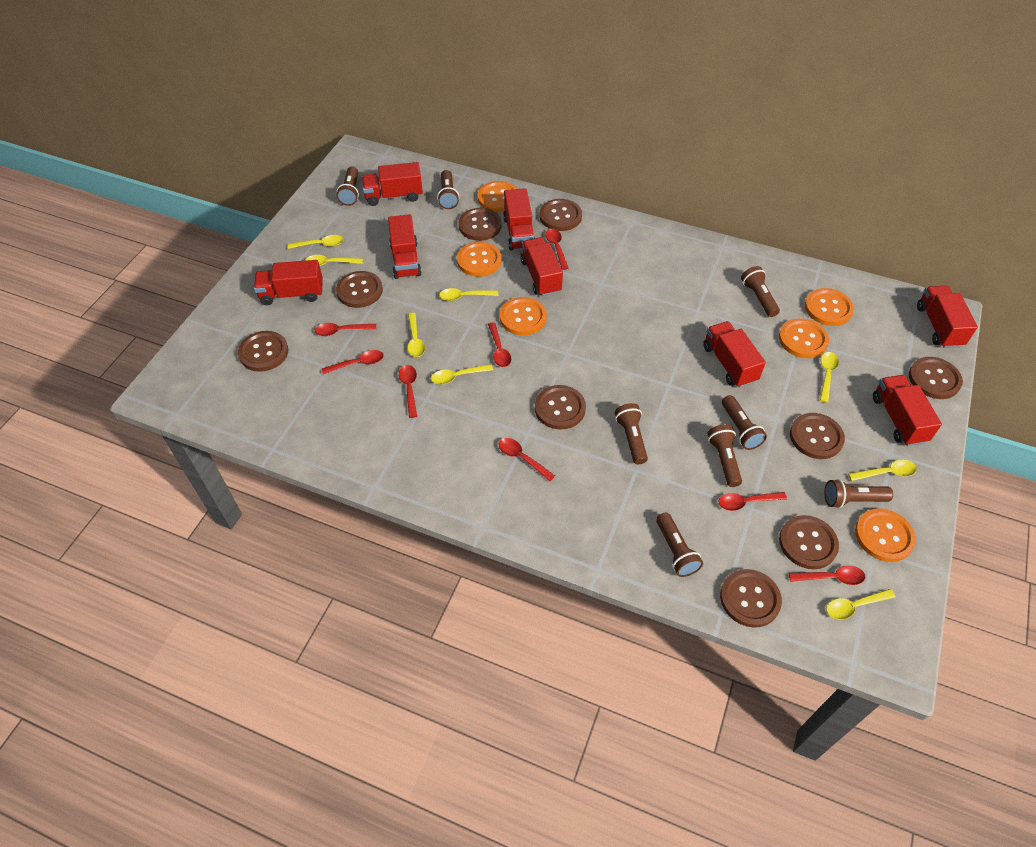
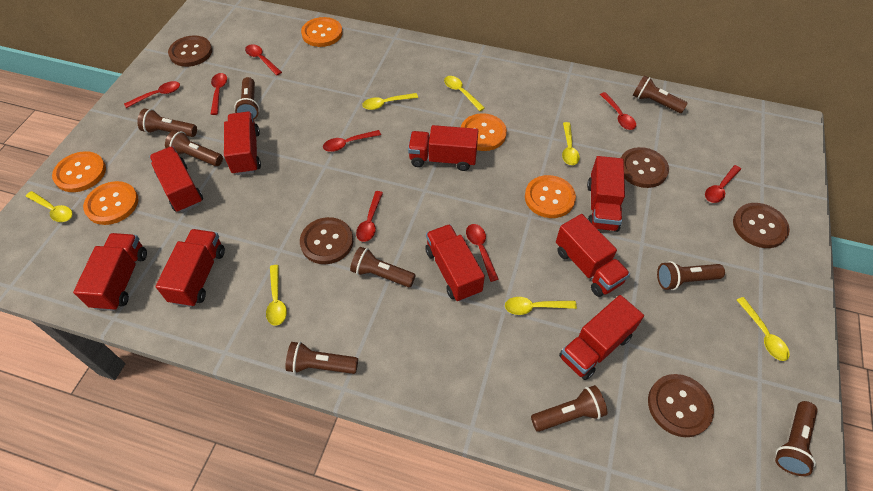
brown button: 9 -> 5
brown flashlight: 8 -> 9
orange button: 6 -> 5
red truck: 8 -> 9
yellow spoon: 8 -> 7

